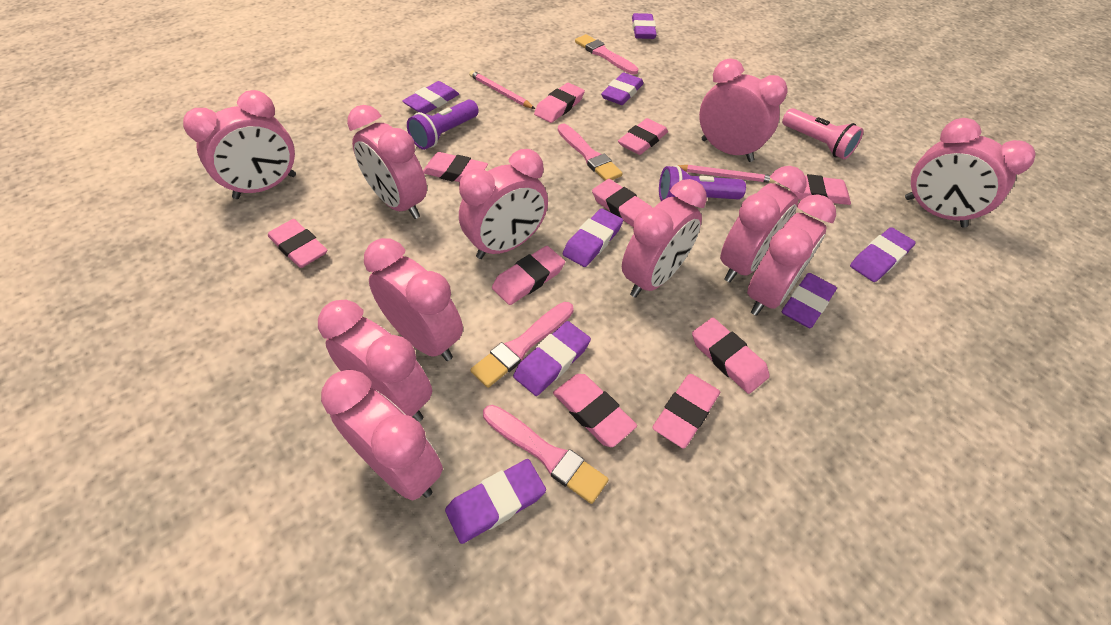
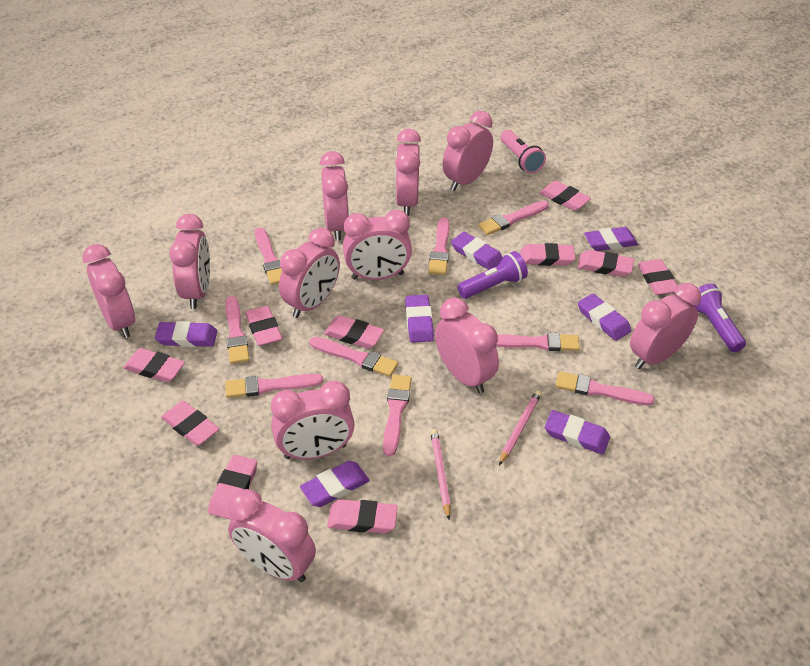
pink brush: 4 -> 9
purple eraser: 8 -> 7

